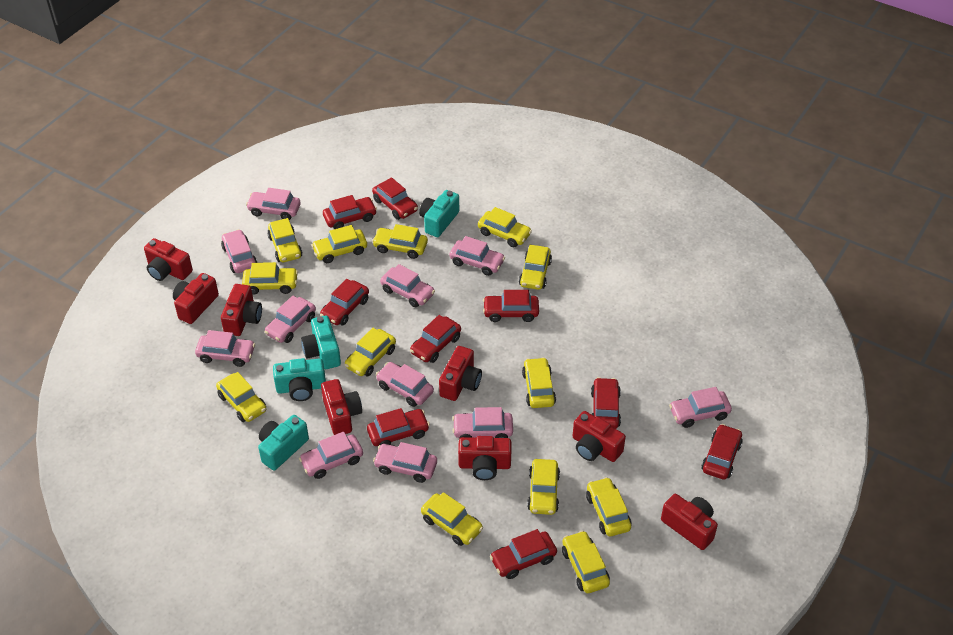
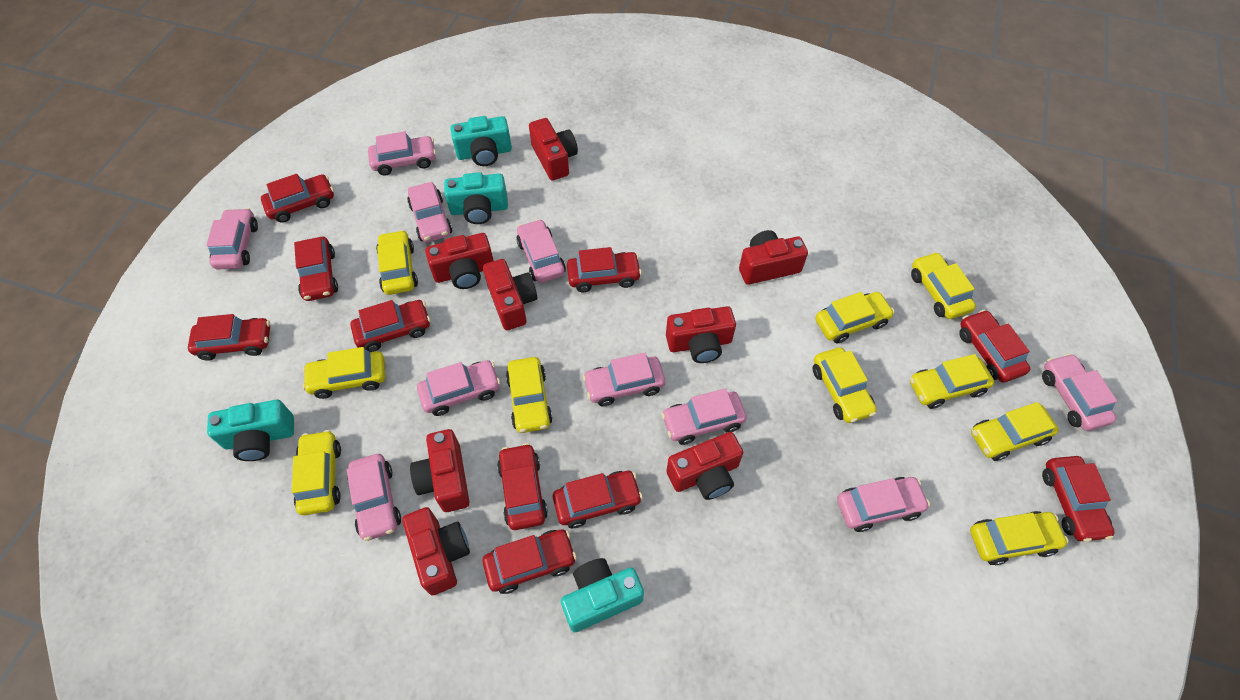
pink car: 11 -> 10
red car: 9 -> 10
yellow car: 13 -> 10

